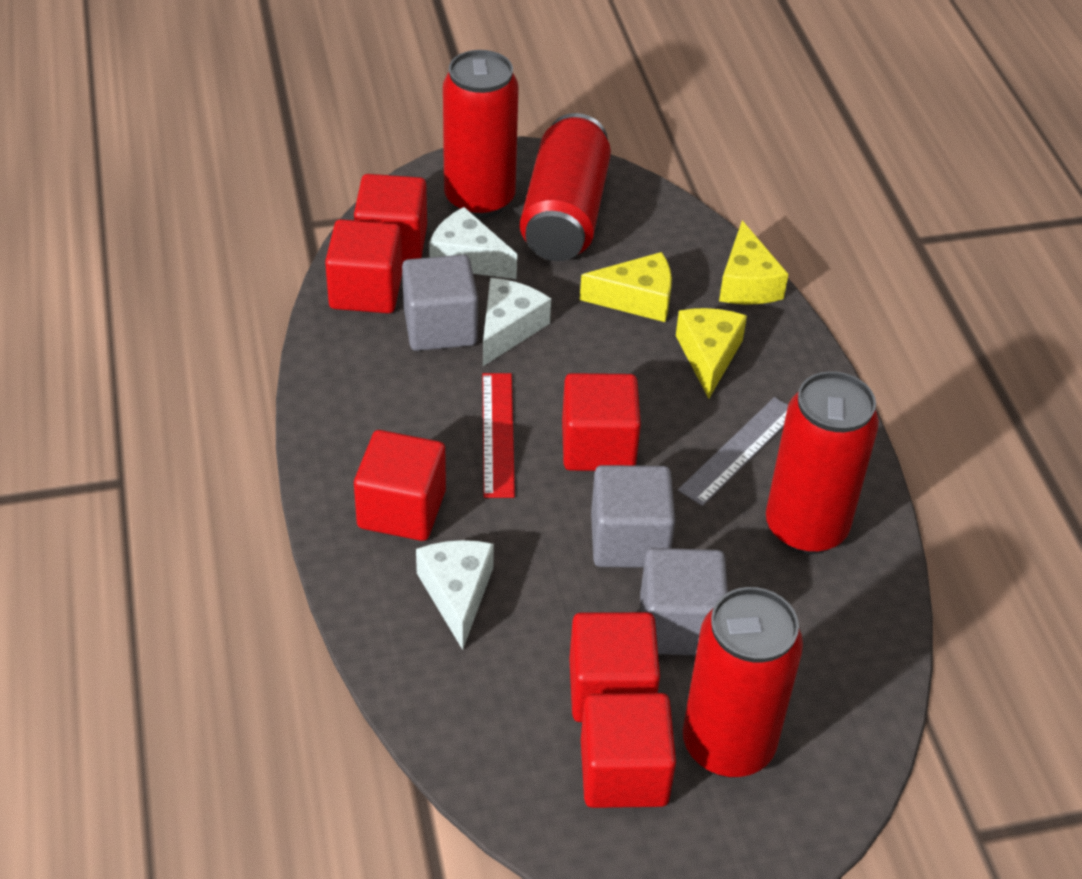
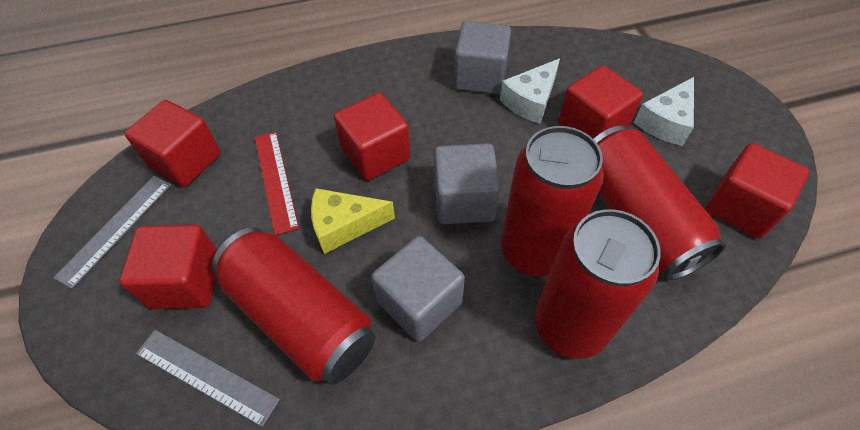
grey ruler: 1 -> 2
red cube: 6 -> 5
white cheese: 3 -> 2
yellow cheese: 3 -> 1

